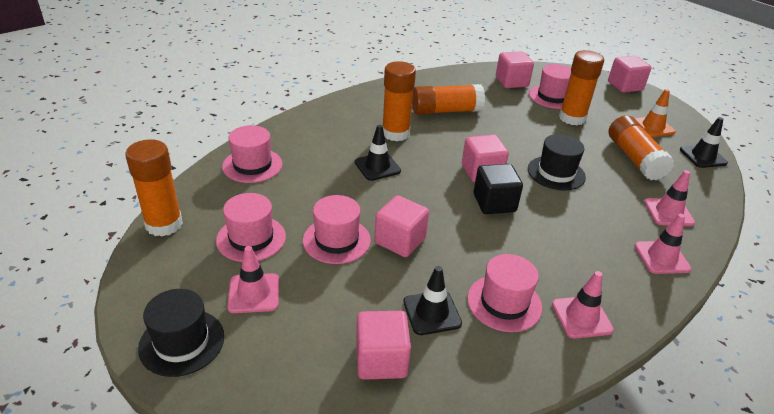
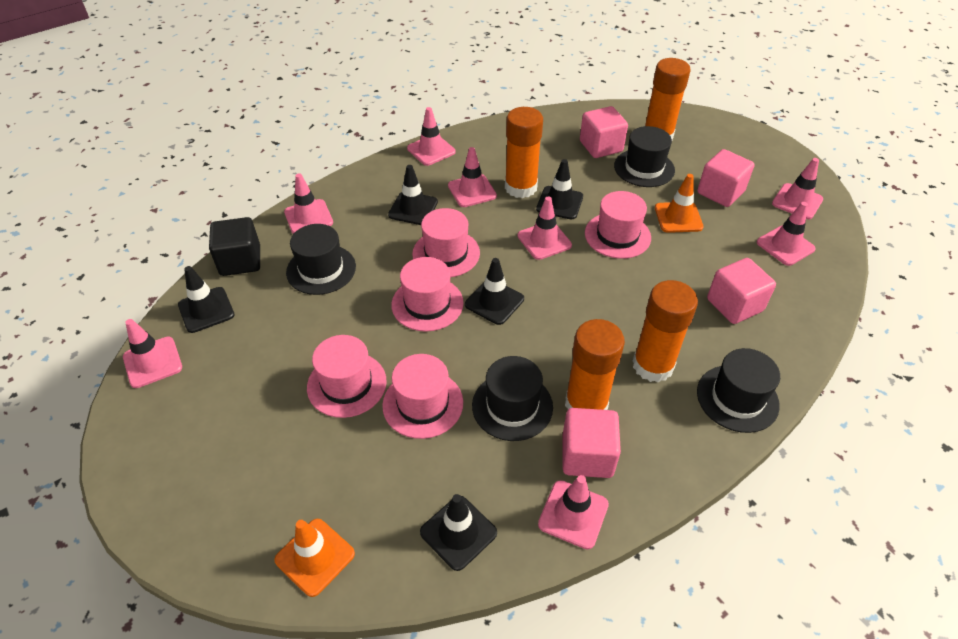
black hat: 2 -> 4
black traffic cone: 3 -> 5
orange glue stick: 5 -> 4
orange traffic cone: 1 -> 2
pink cube: 5 -> 4
pink traffic cone: 4 -> 8

